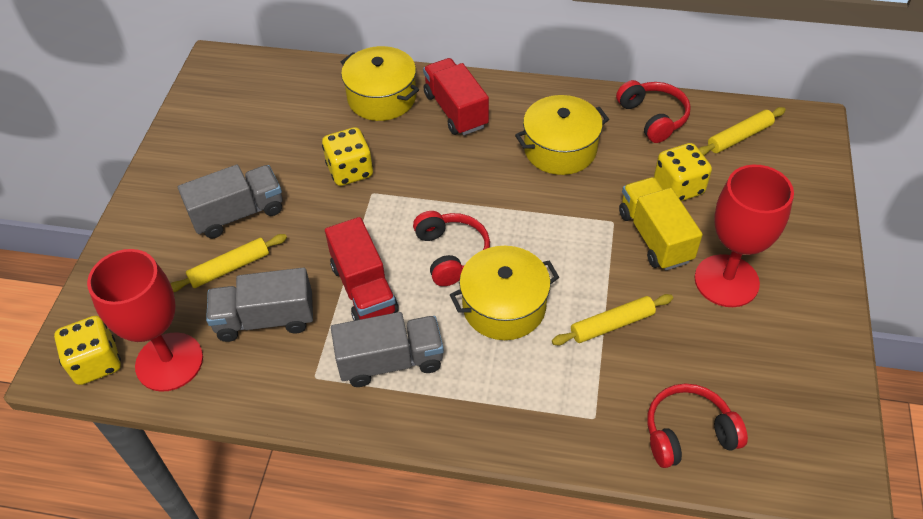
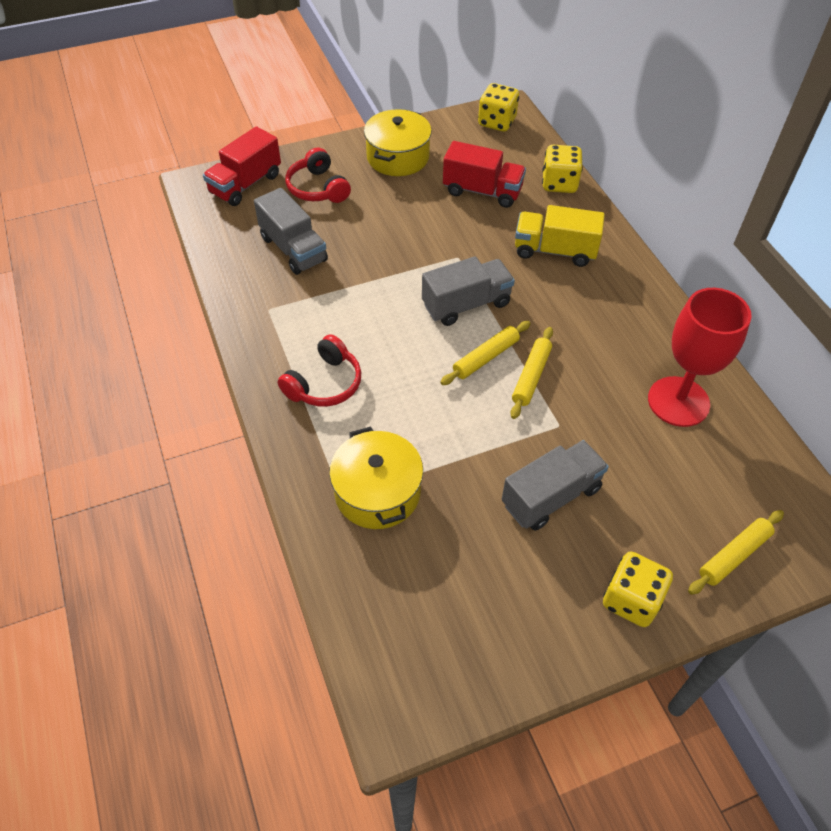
red goblet: 2 -> 1
red headphones: 3 -> 2
yellow pot: 3 -> 2

